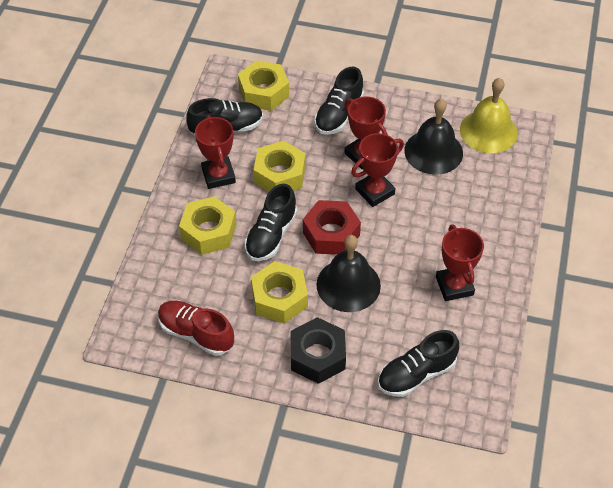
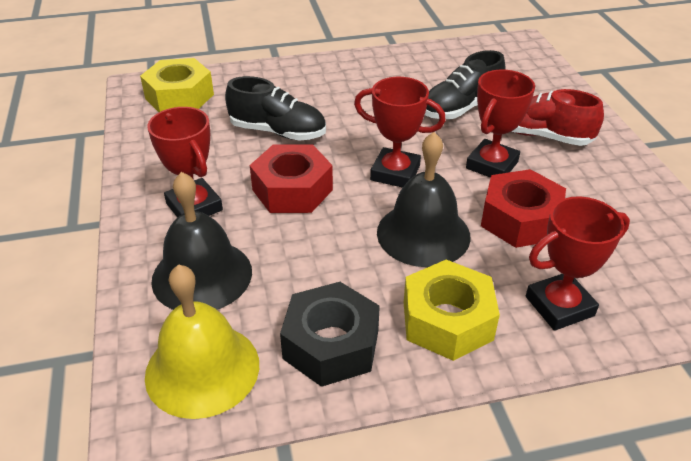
black shoe: 4 -> 2
red nut: 1 -> 2
yellow nut: 4 -> 2

